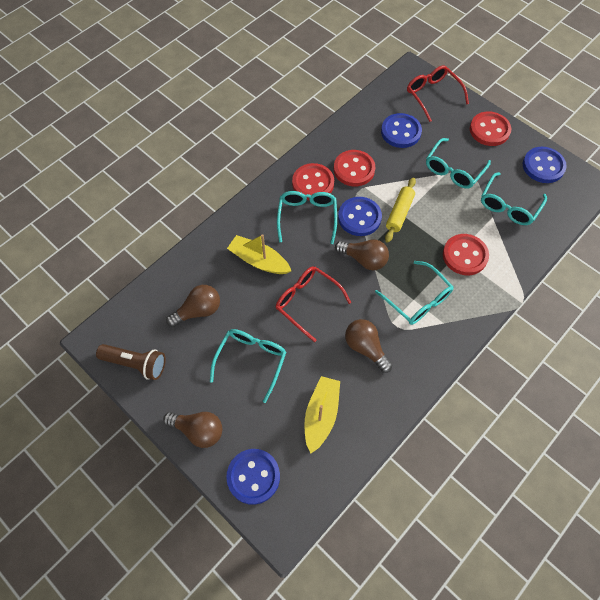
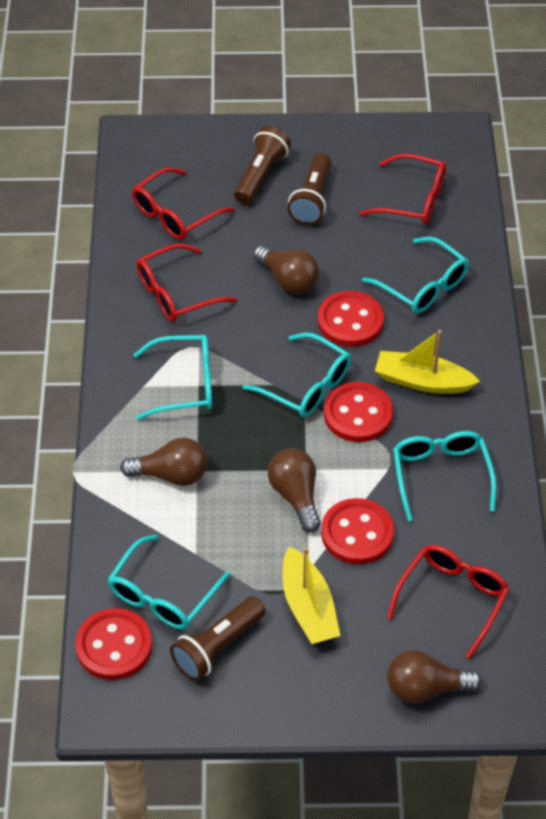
blue button: 4 -> 0
brown flashlight: 1 -> 3
red glasses: 2 -> 4
yellow rolling pin: 1 -> 0

